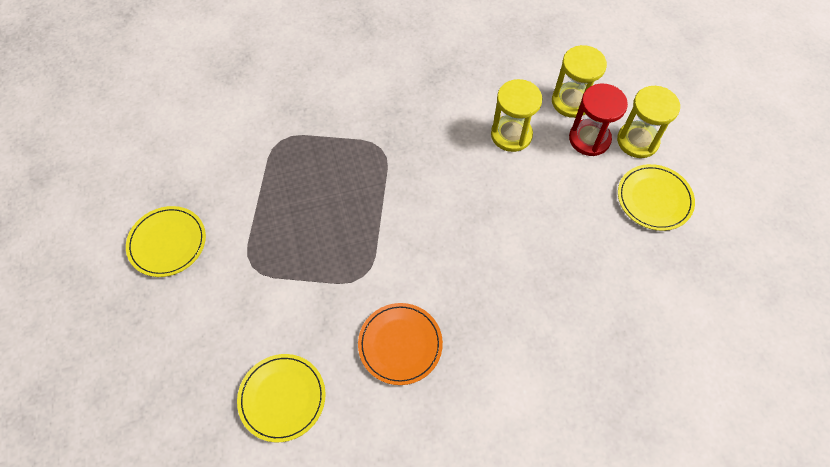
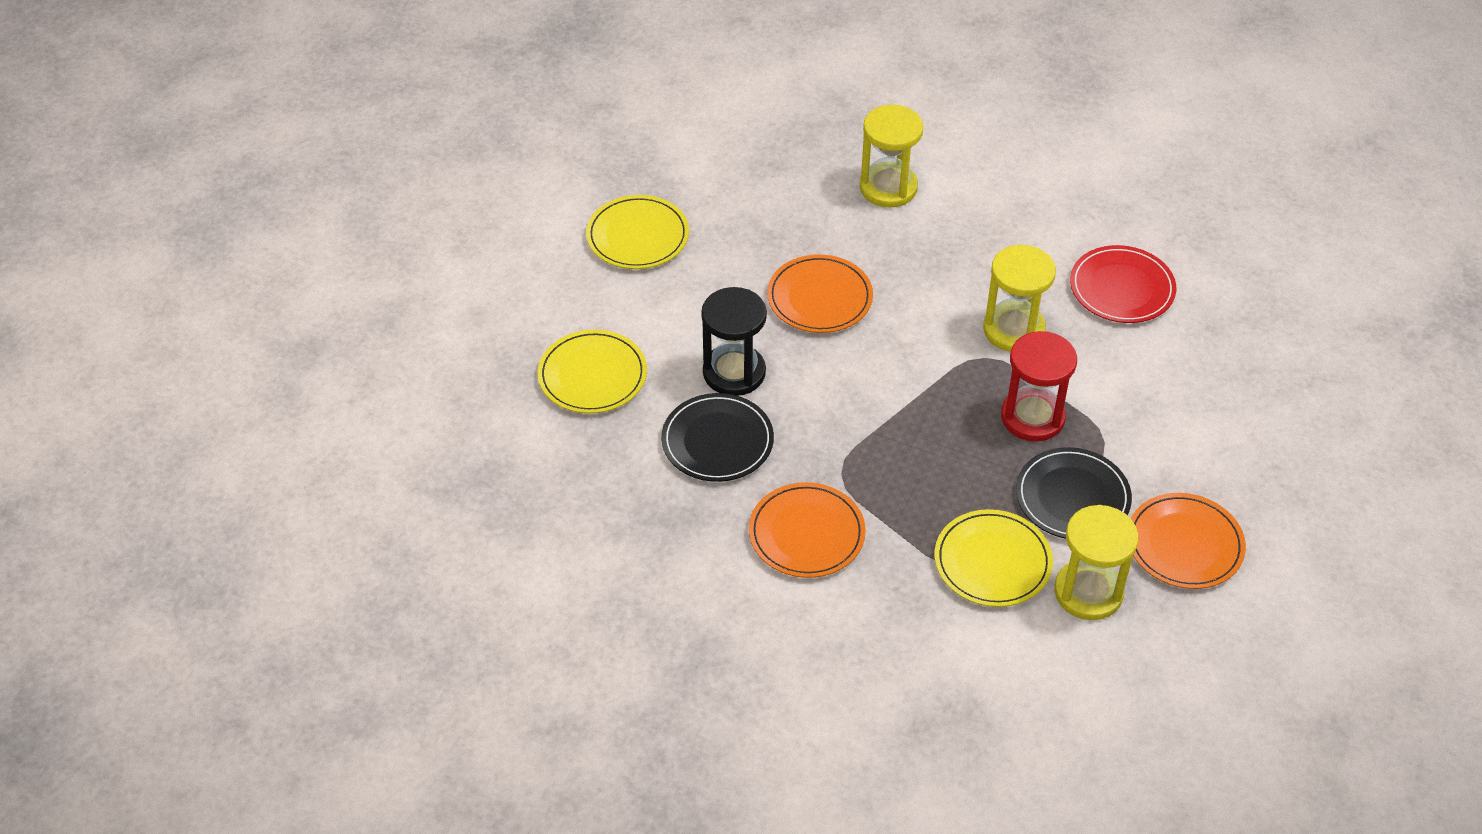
black hourglass: 0 -> 1
black plate: 0 -> 2
orange plate: 1 -> 3
red plate: 0 -> 1

